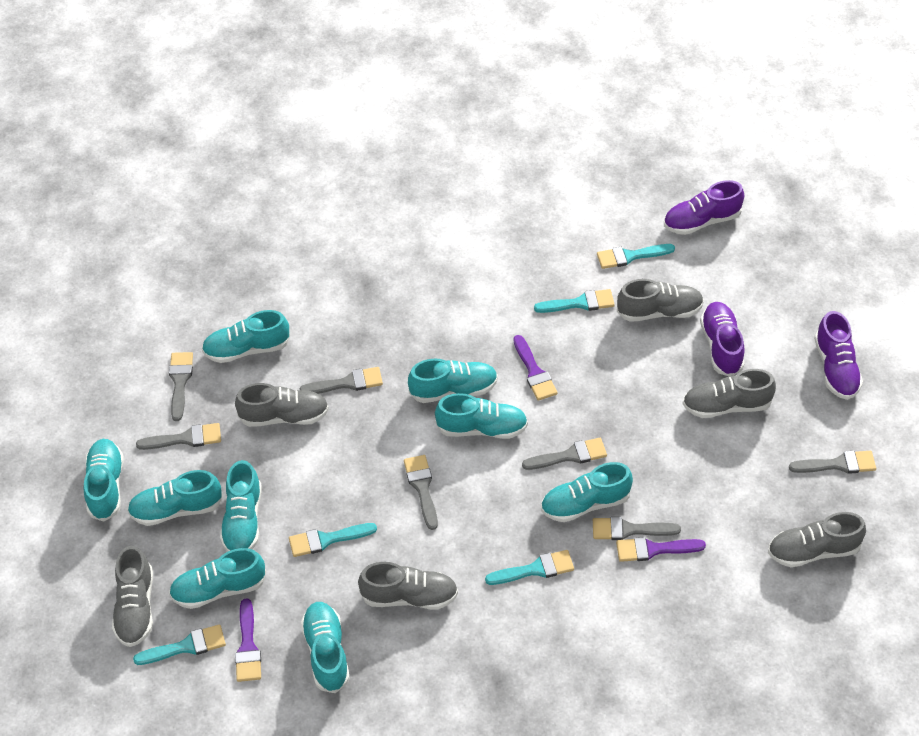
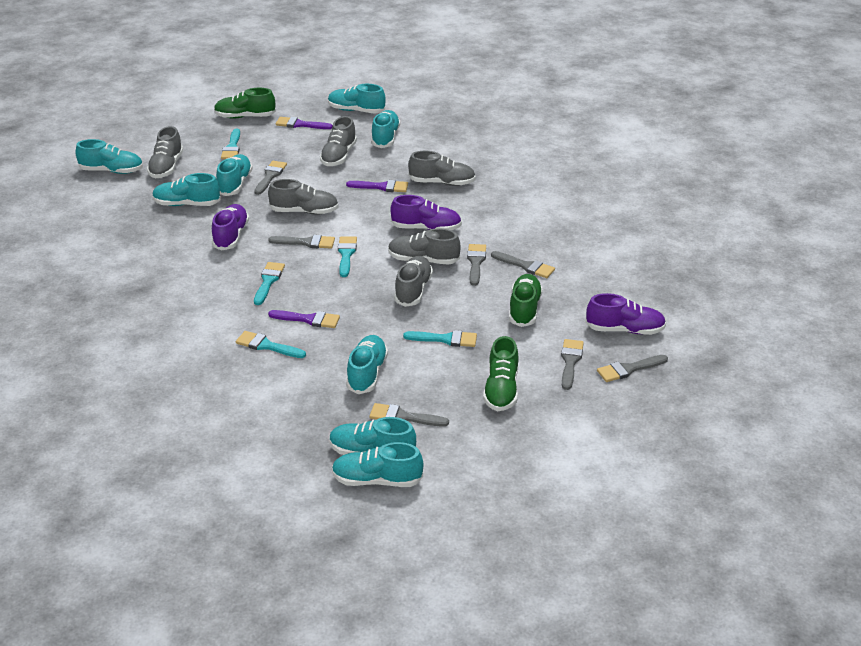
green shoe: 0 -> 3
turquoise shoe: 9 -> 8

